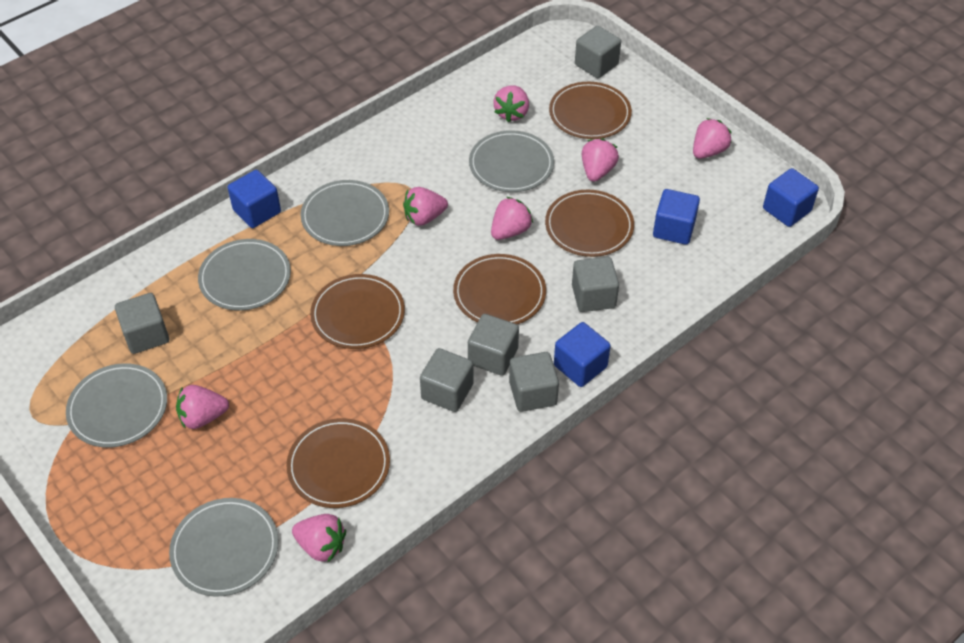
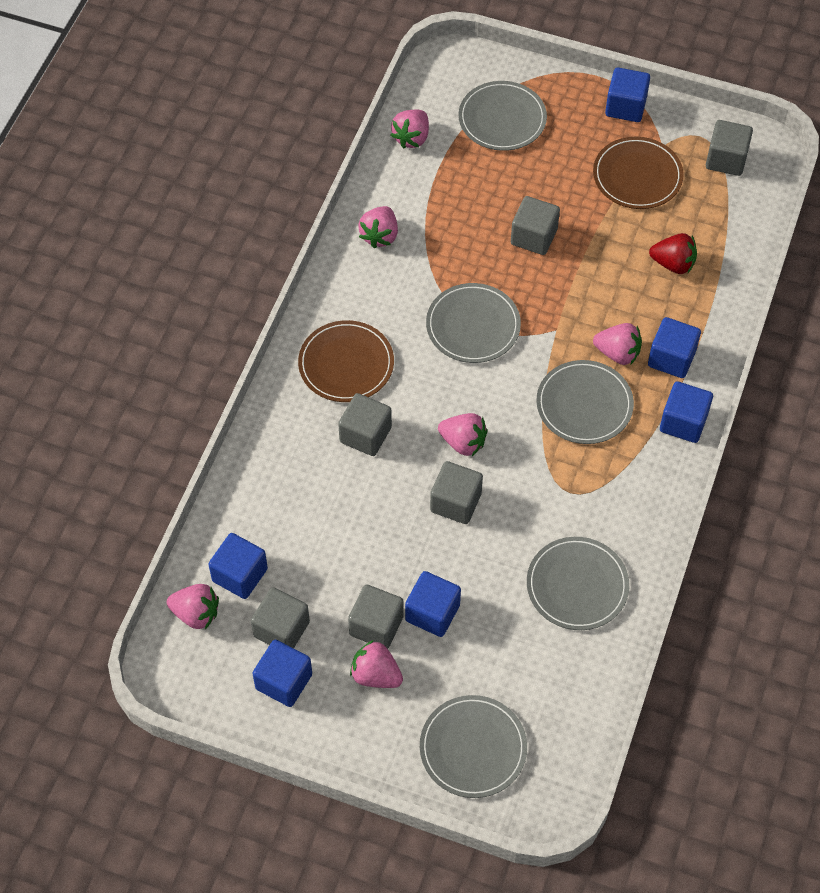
blue cube: 4 -> 6
brown plate: 5 -> 2
pink strawberry: 7 -> 6
red strawberry: 0 -> 1

